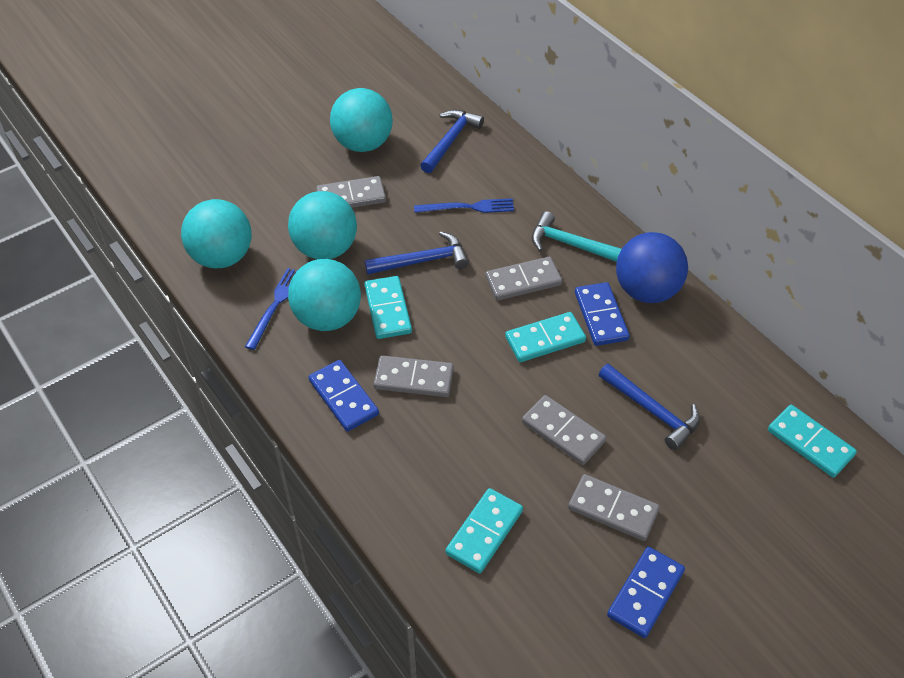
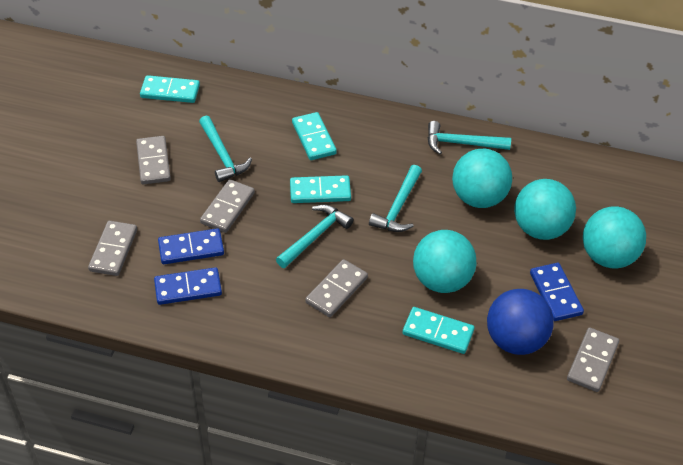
blue fork: 2 -> 0
blue hammer: 3 -> 0
turquoise hammer: 1 -> 4

